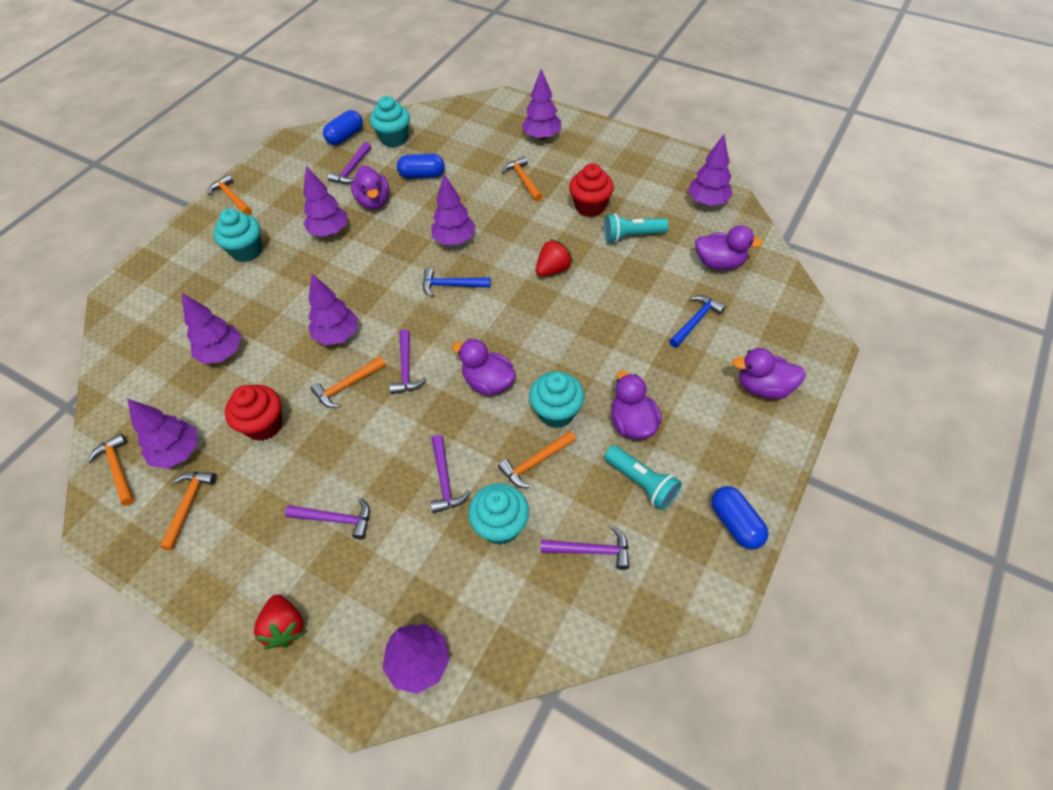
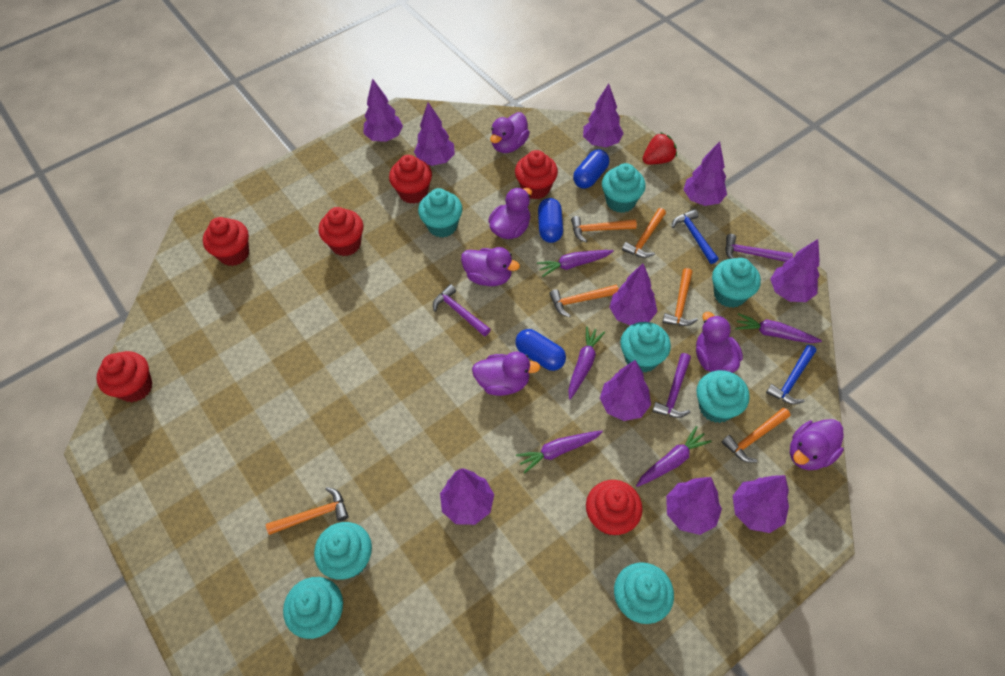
purple carrot: 0 -> 5
purple duck: 5 -> 6
purple hammer: 5 -> 3
purple tree: 8 -> 10
red cupcake: 2 -> 6
red strawberry: 2 -> 1
turquoise cupcake: 4 -> 8
turquoise flashlight: 2 -> 0

